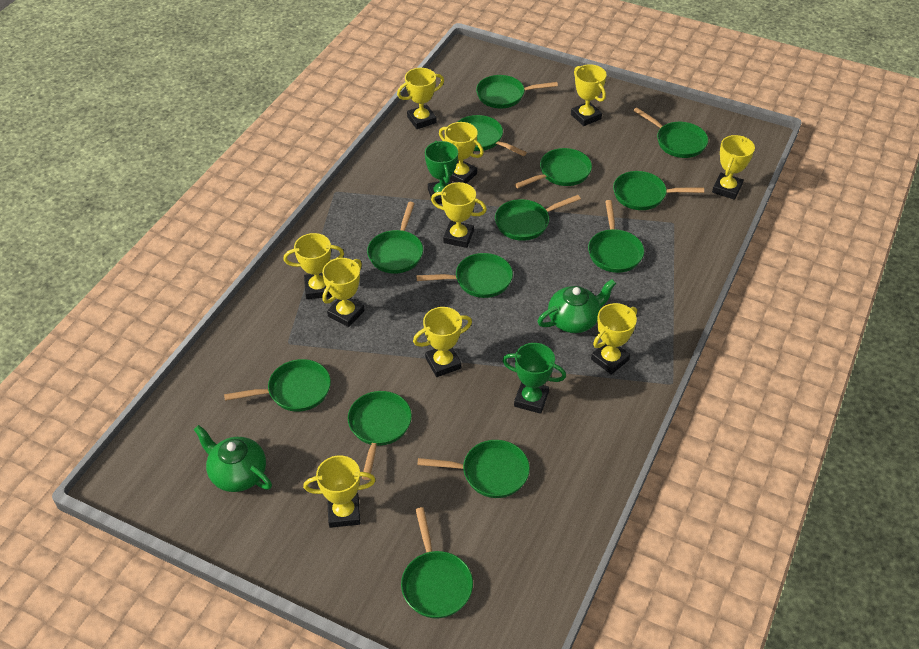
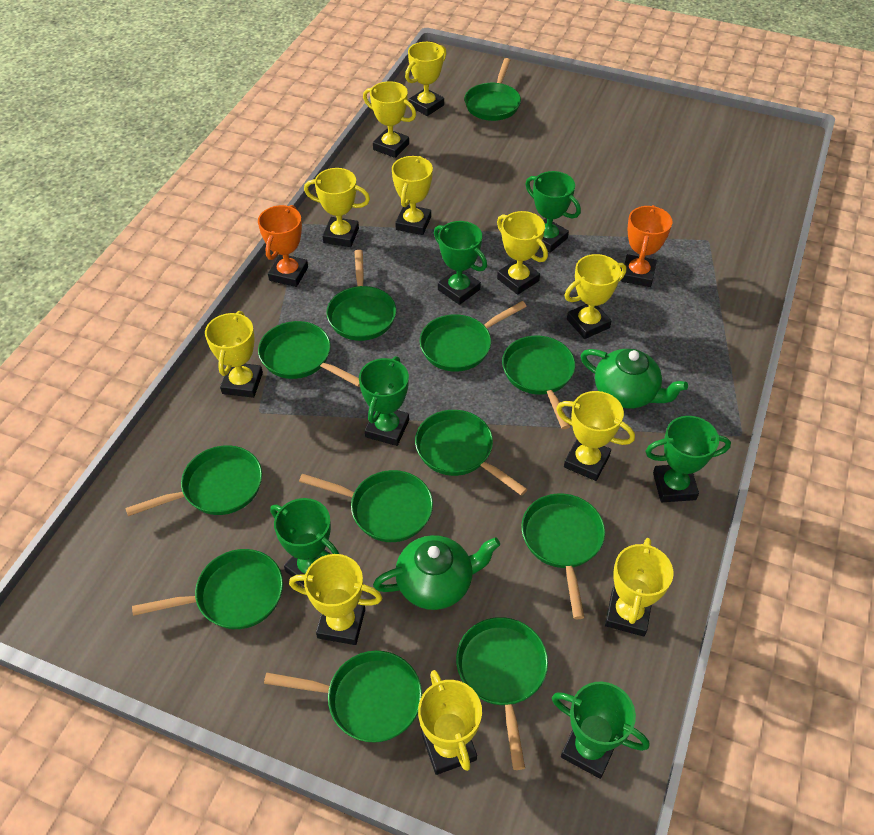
green pan: 13 -> 12
green trophy: 2 -> 6
orange trophy: 0 -> 2
yellow trophy: 10 -> 11

